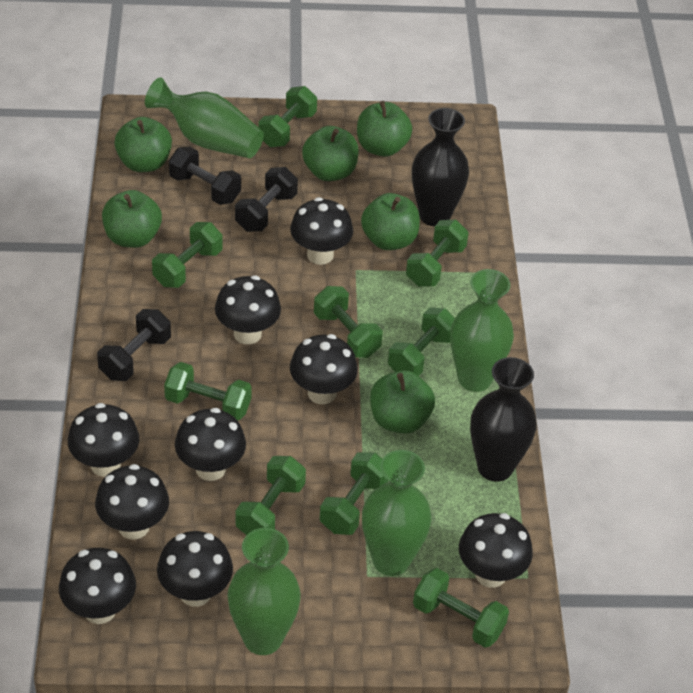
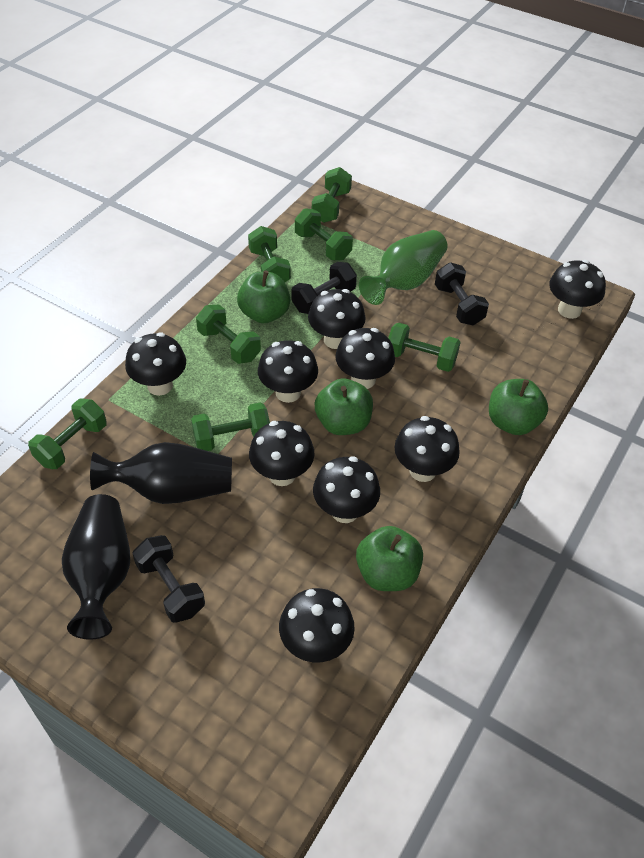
green apple: 6 -> 4
green dumbbell: 9 -> 7
green vase: 4 -> 1

